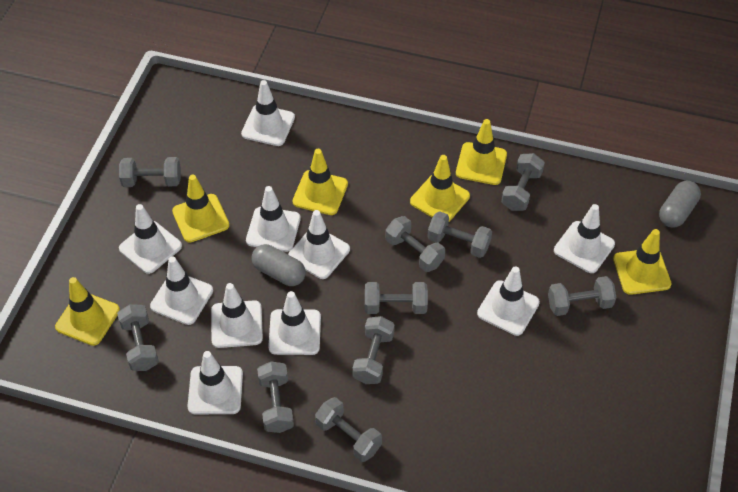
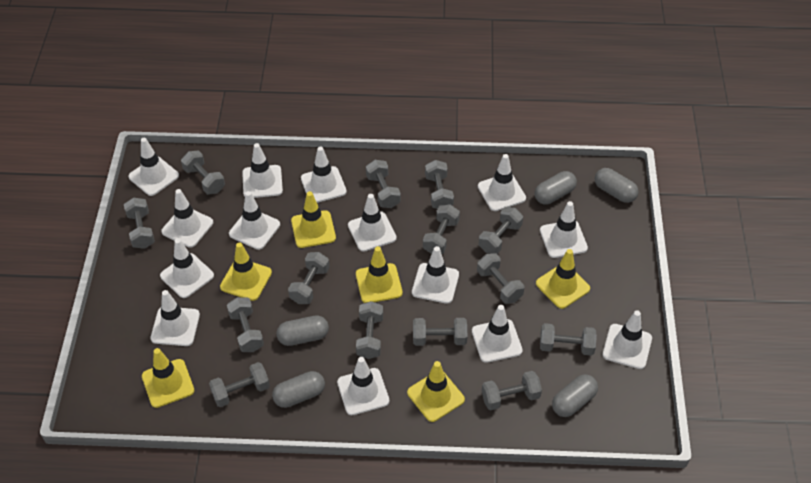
grey capsule: 2 -> 5
grey dumbbell: 10 -> 14
white traffic cone: 10 -> 14

